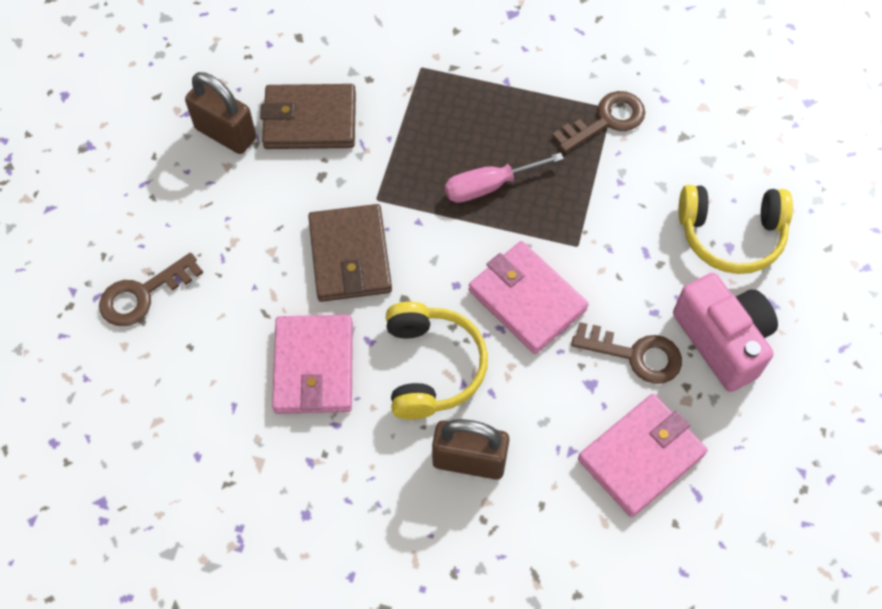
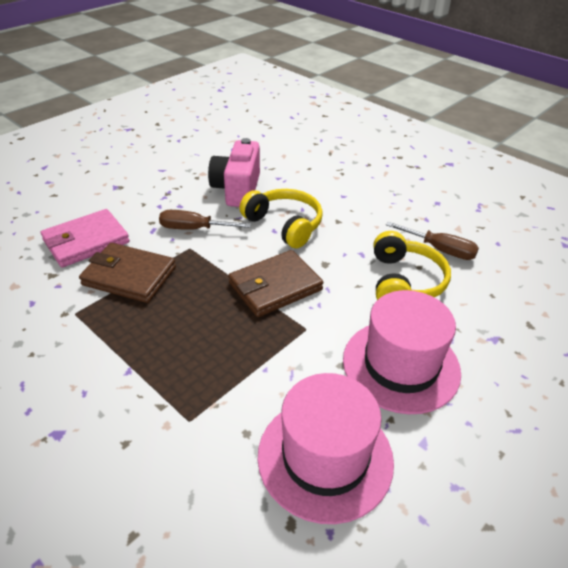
brown key: 3 -> 0
brown padlock: 2 -> 0
brown screwdriver: 0 -> 2
pink hat: 0 -> 2
pink screwdriver: 1 -> 0
pink wallet: 3 -> 1

